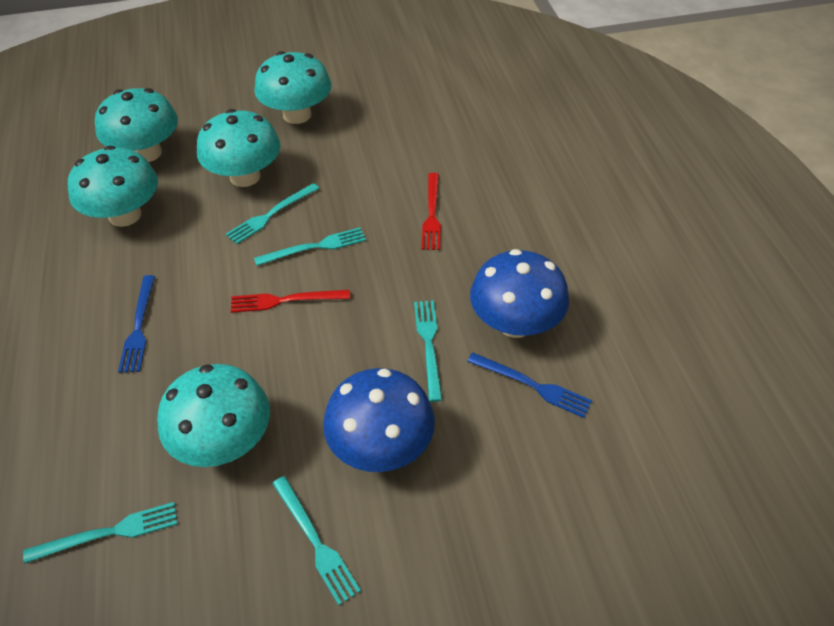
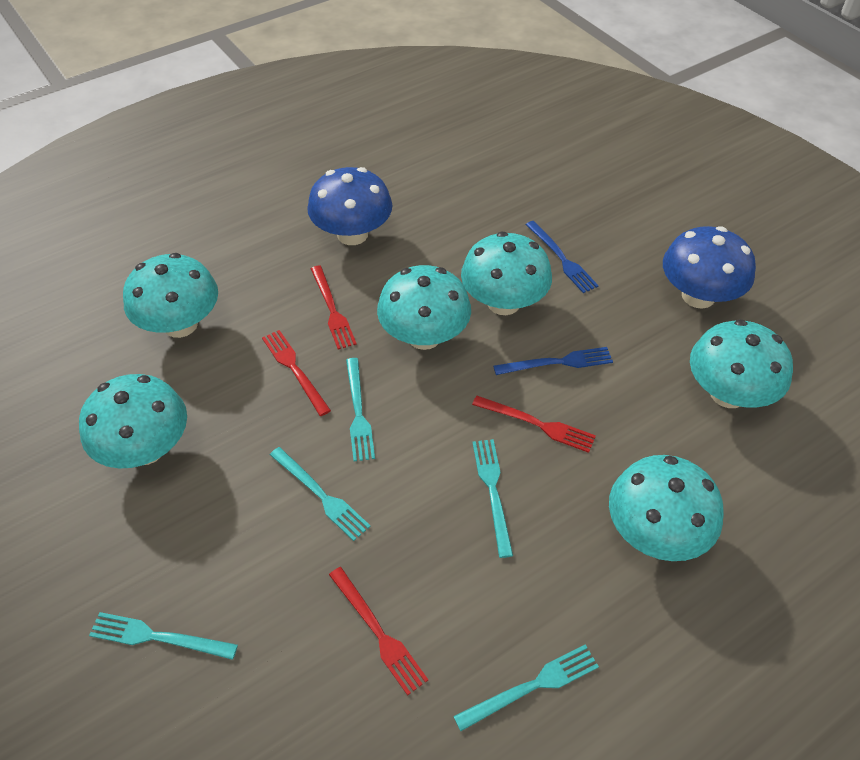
red fork: 2 -> 4
turquoise mushroom: 5 -> 6

